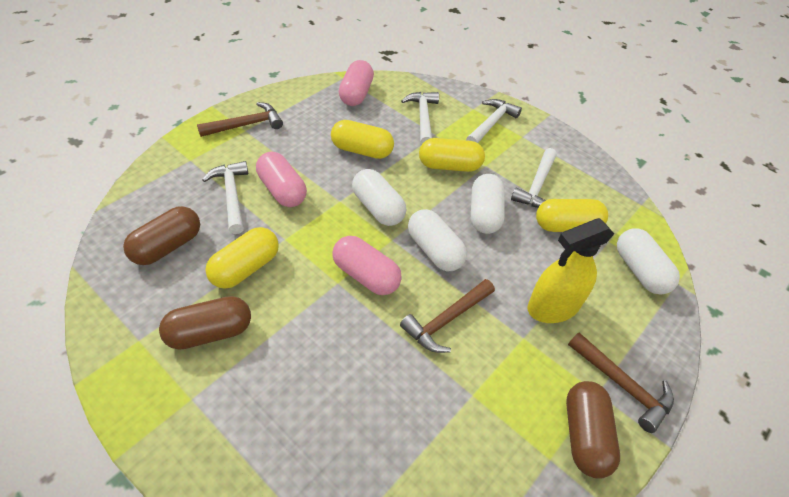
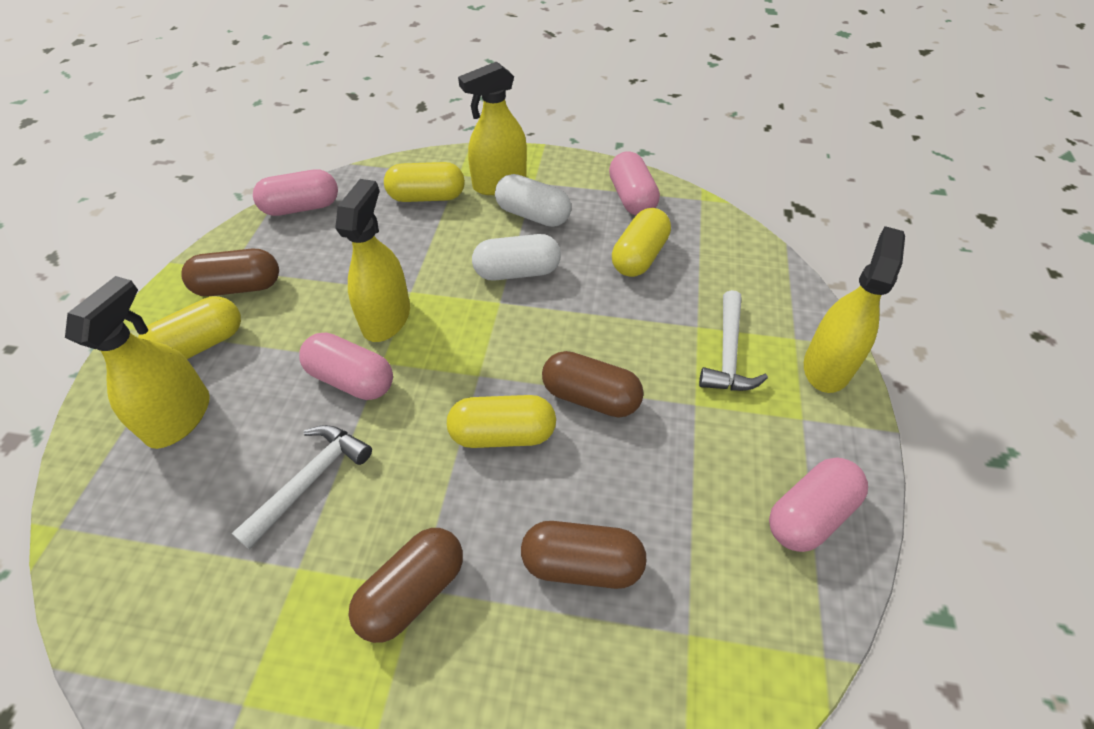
brown capsule: 3 -> 4
brown hammer: 3 -> 0
pink capsule: 3 -> 4
white capsule: 4 -> 2
white hammer: 4 -> 2
yellow spray bottle: 1 -> 4

